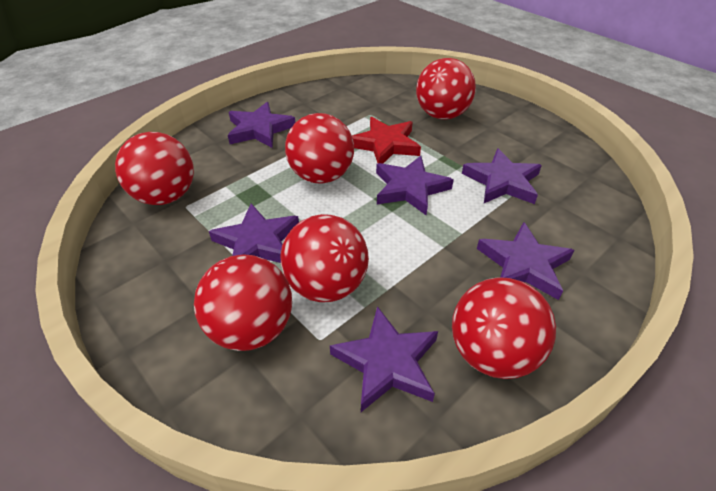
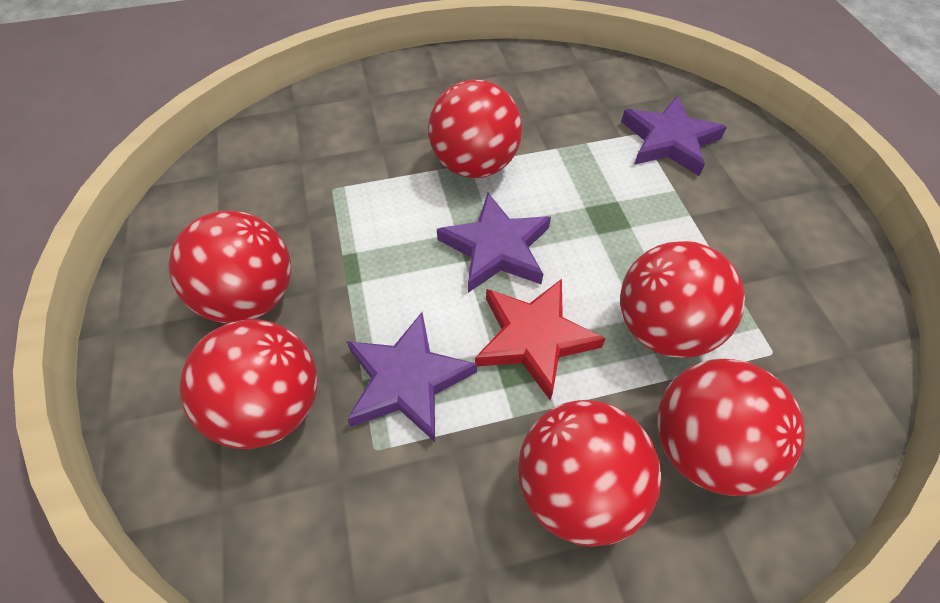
purple star: 6 -> 3

